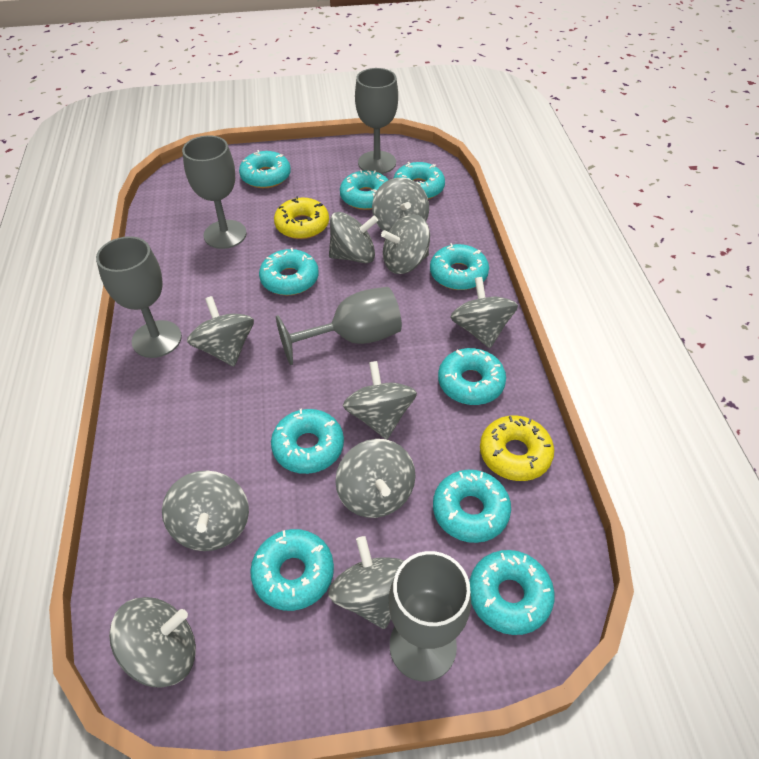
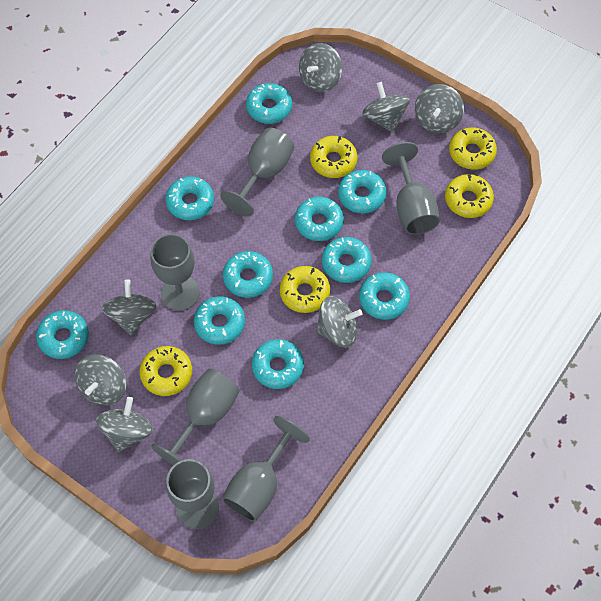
grey goblet: 5 -> 6
grey spinning top: 10 -> 7
yellow donut: 2 -> 5

